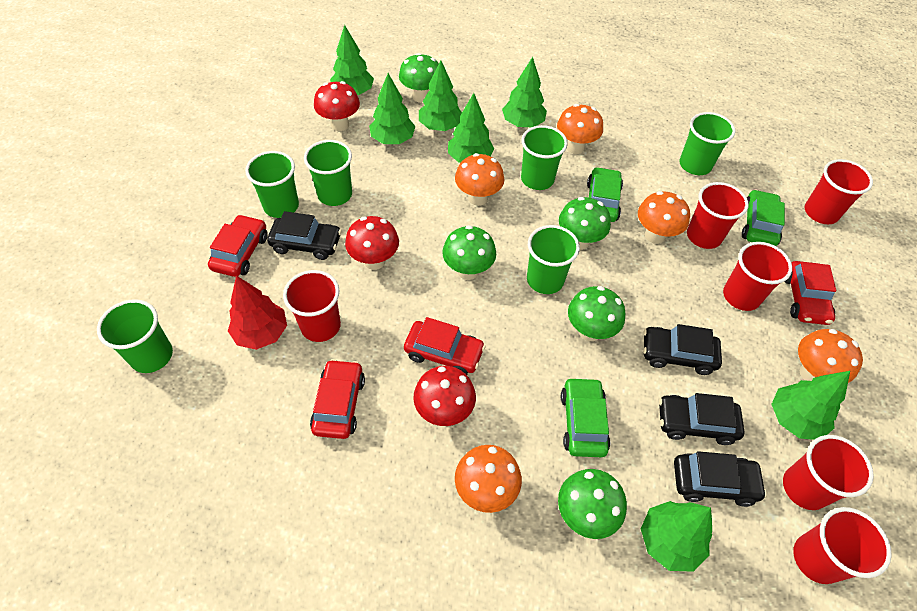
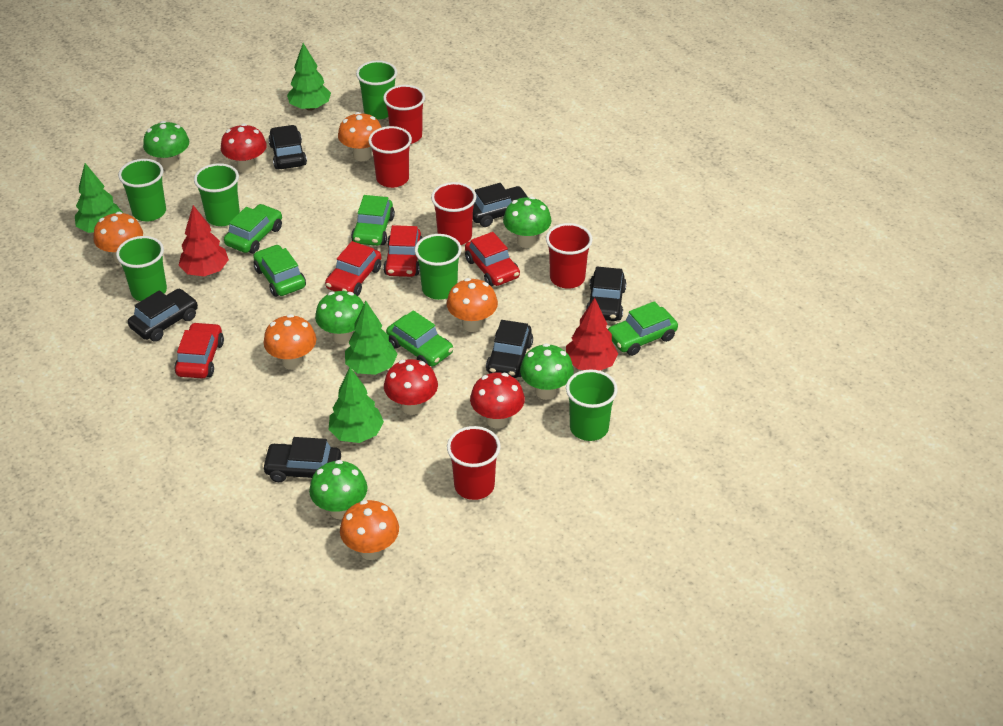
black car: 4 -> 6
green car: 3 -> 5
green tree: 7 -> 4
red cup: 6 -> 5
red tree: 1 -> 2

